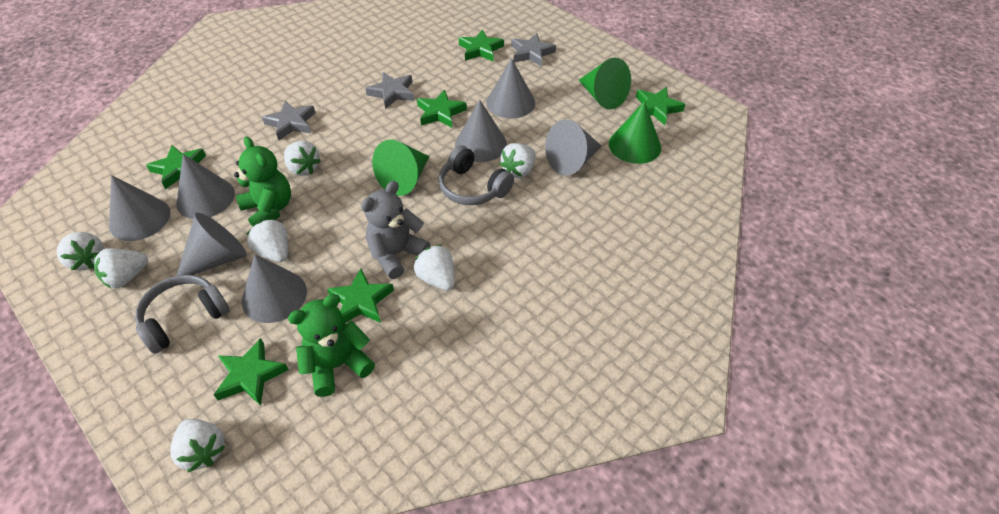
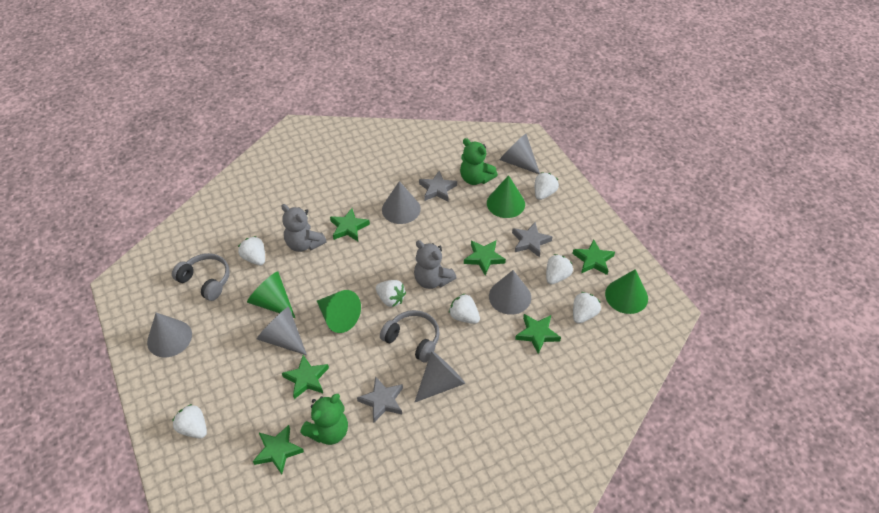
green cone: 3 -> 4
grey cone: 7 -> 6
grey teddy bear: 1 -> 2

